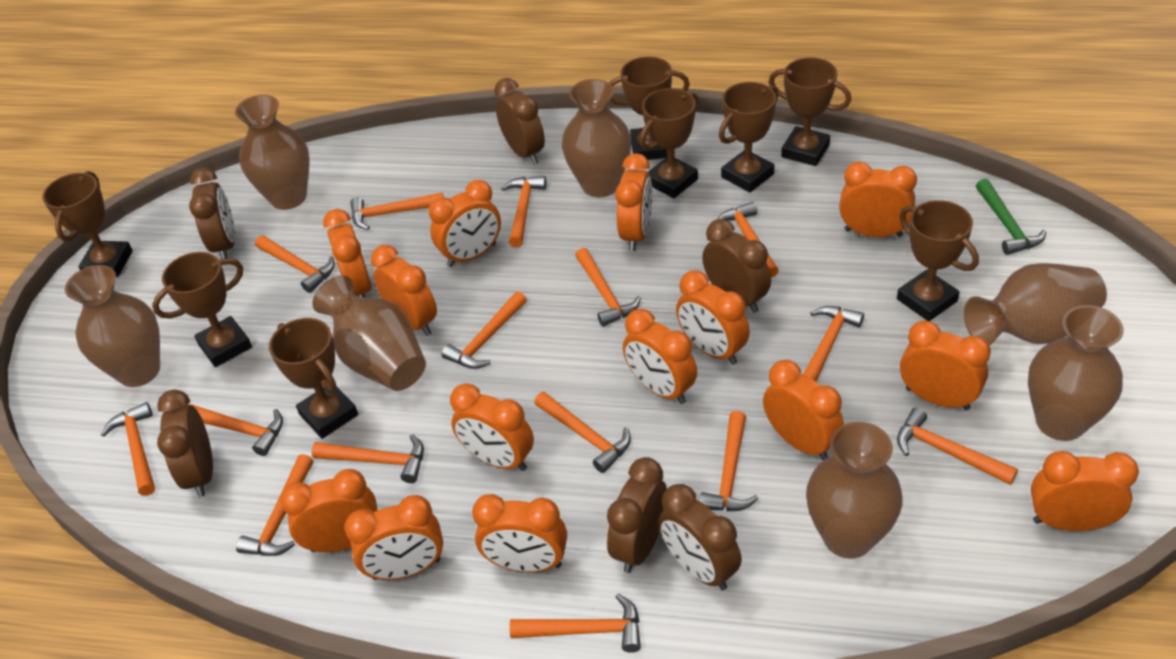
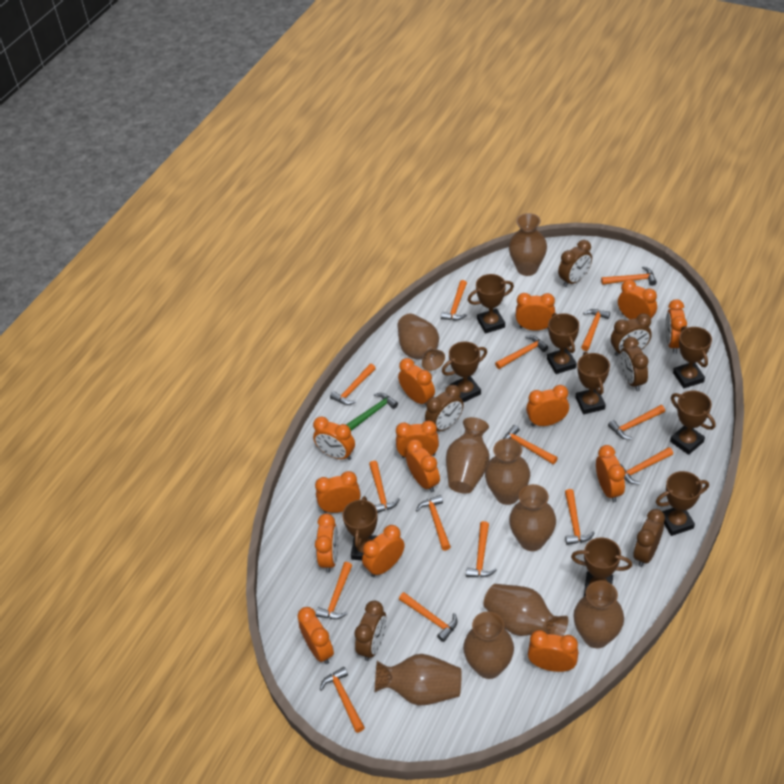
brown trophy: 8 -> 9
brown vase: 7 -> 9

